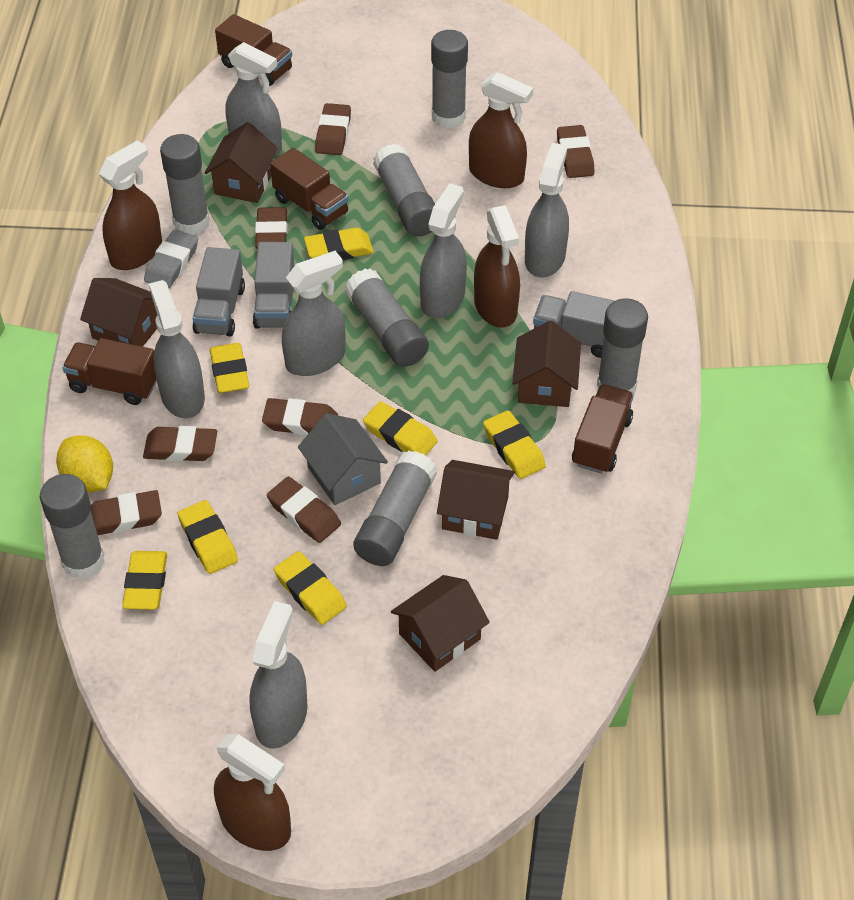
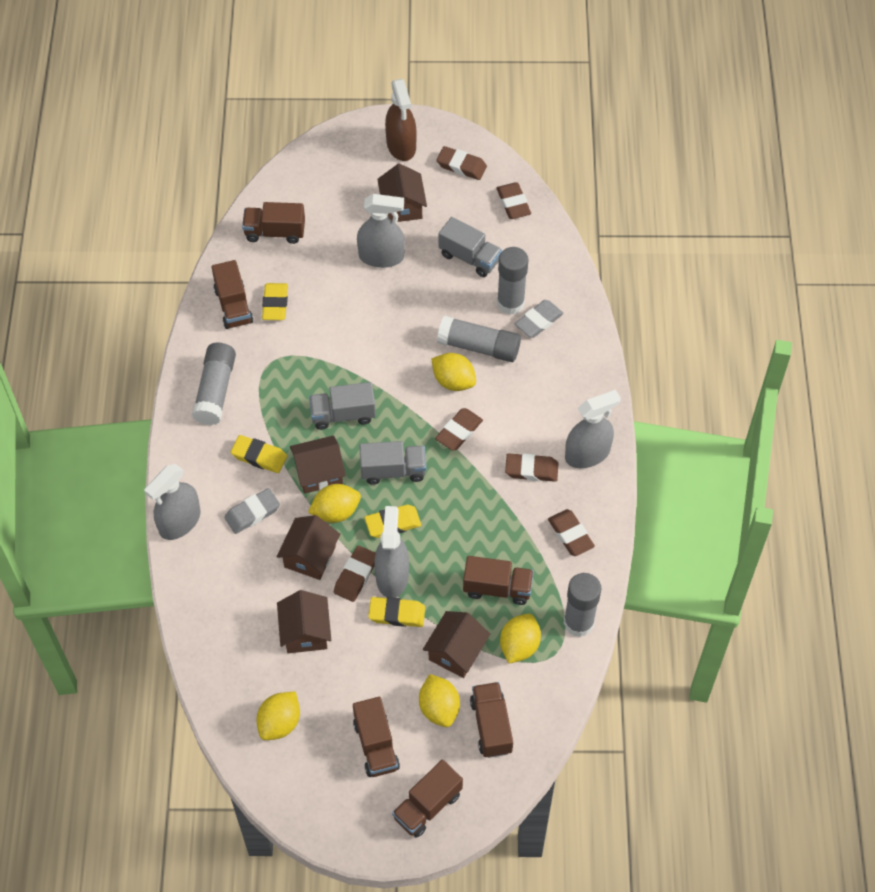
brown eraser: 7 -> 6
brown spray bottle: 4 -> 1
brown truck: 4 -> 6
grey eraser: 1 -> 2
grey glue stick: 7 -> 4
grey house: 1 -> 0
grey spray bottle: 6 -> 4
yellow eraser: 7 -> 4
yellow lemon: 1 -> 5

